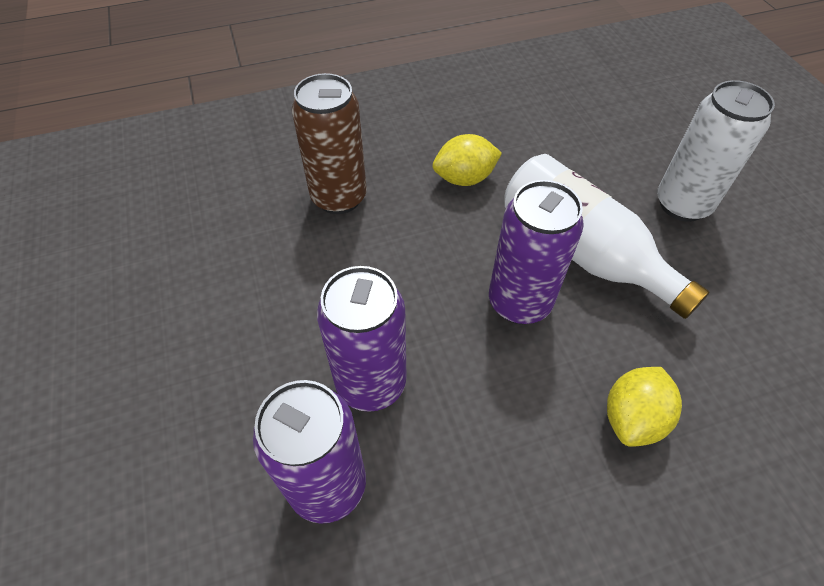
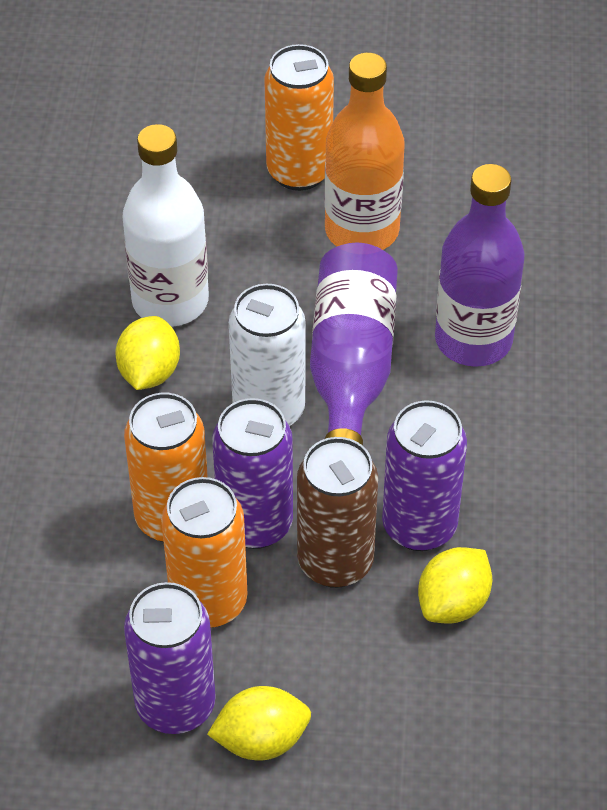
orange bottle: 0 -> 1
orange can: 0 -> 3
purple bottle: 0 -> 2
yellow lemon: 2 -> 3

